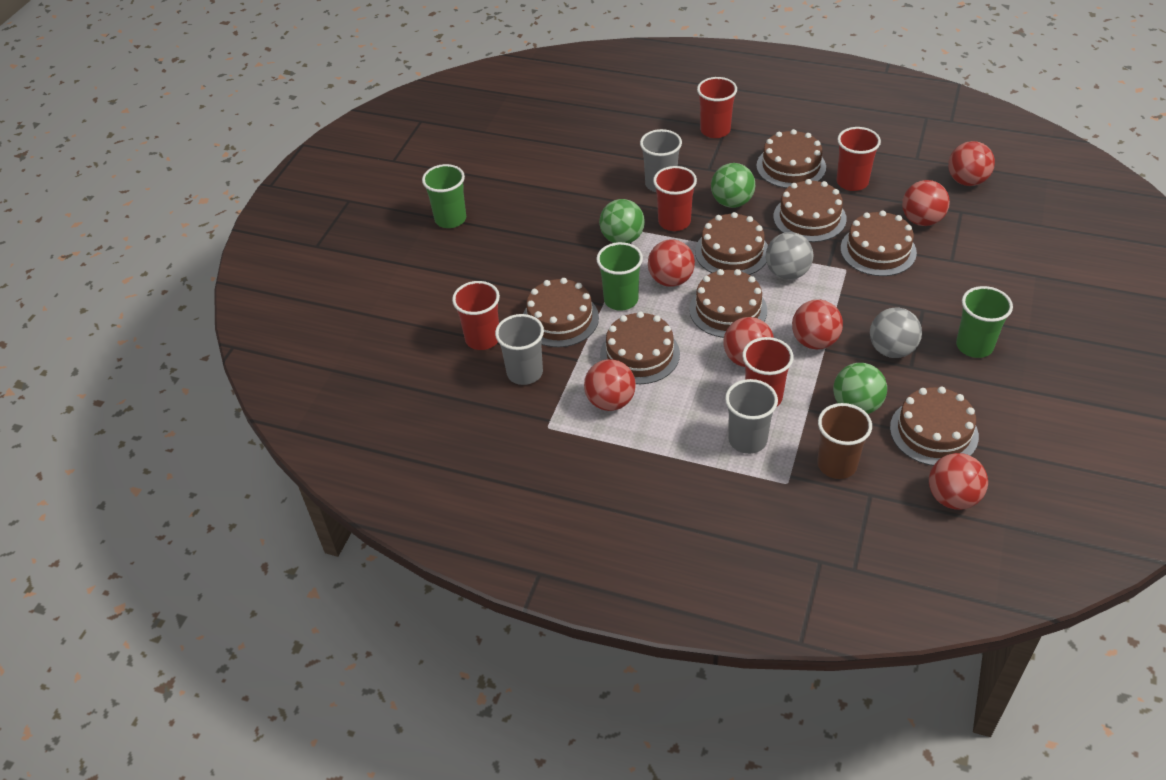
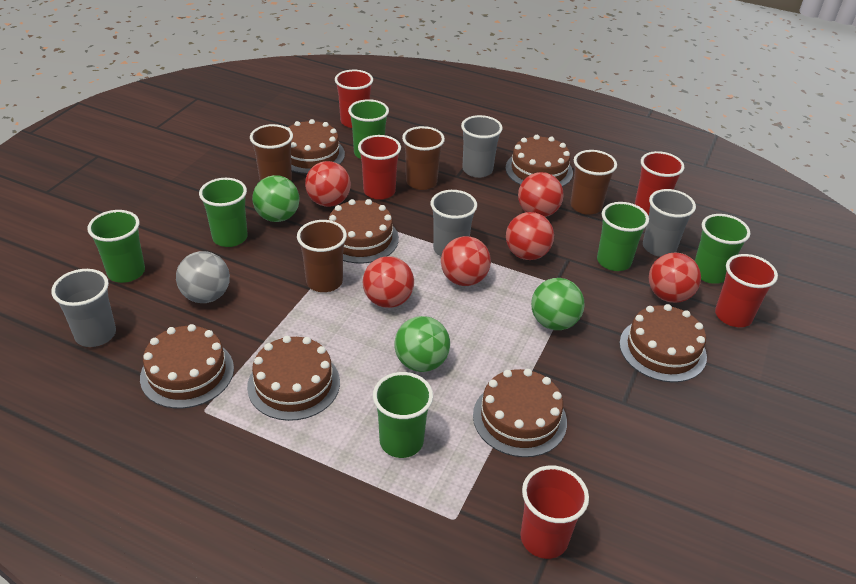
brown cake: 8 -> 7
brown cup: 1 -> 4
green cup: 3 -> 6
grey ball: 2 -> 1
grey cup: 3 -> 4
red ball: 7 -> 6

